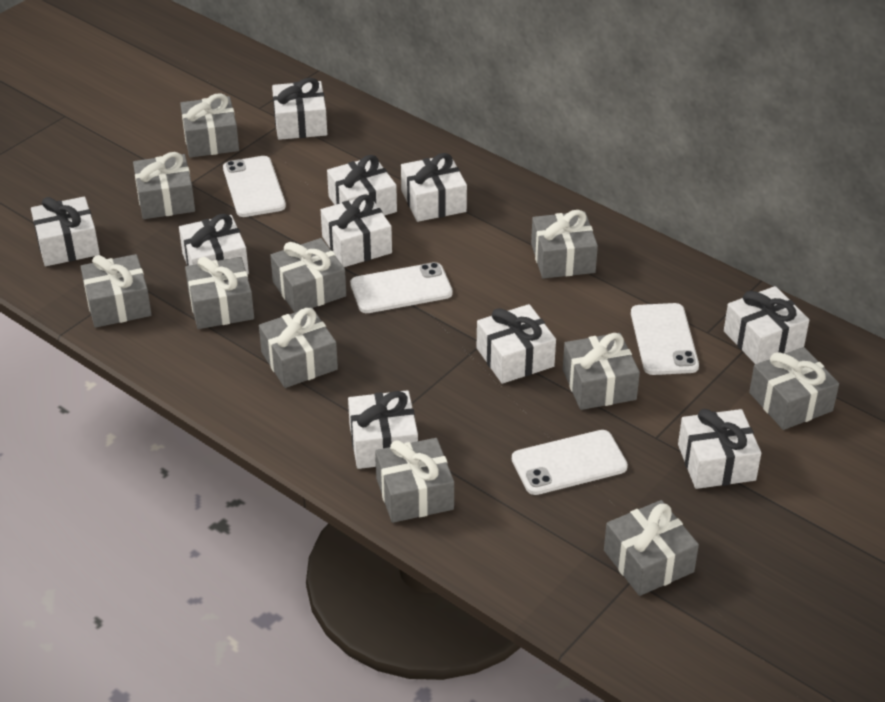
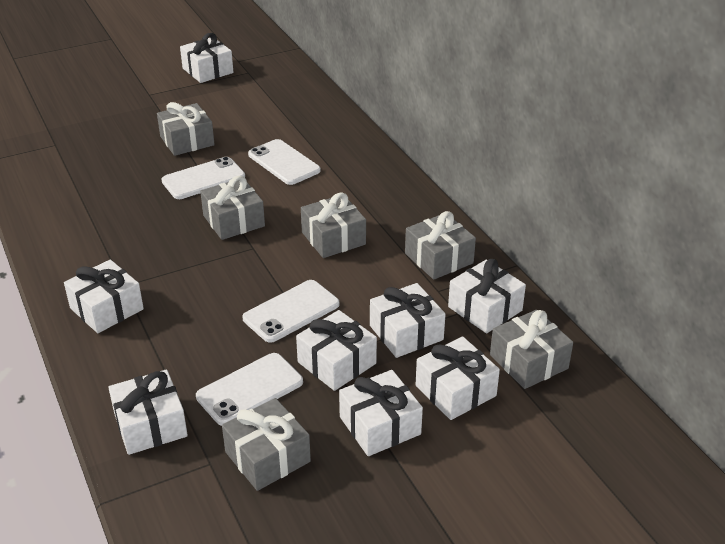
grey gift: 11 -> 6
white gift: 10 -> 8

